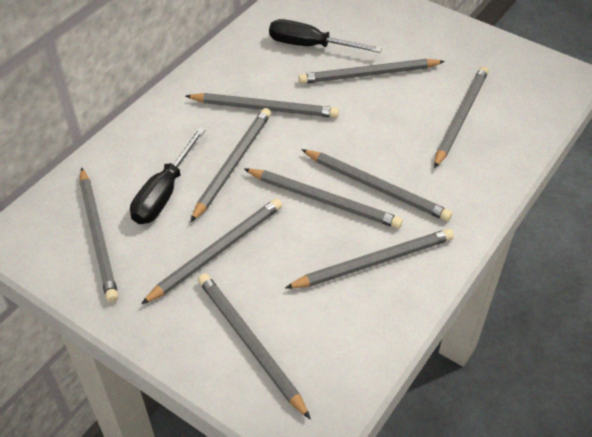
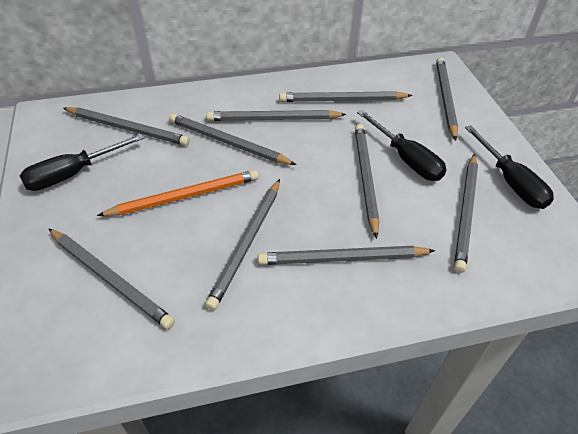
black screwdriver: 2 -> 3
orange pencil: 0 -> 1

